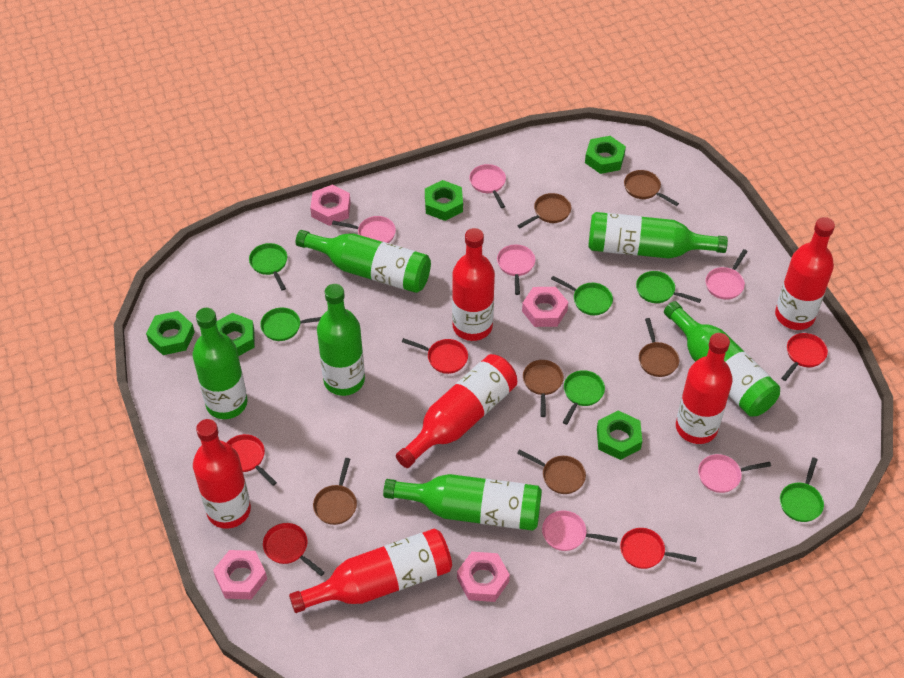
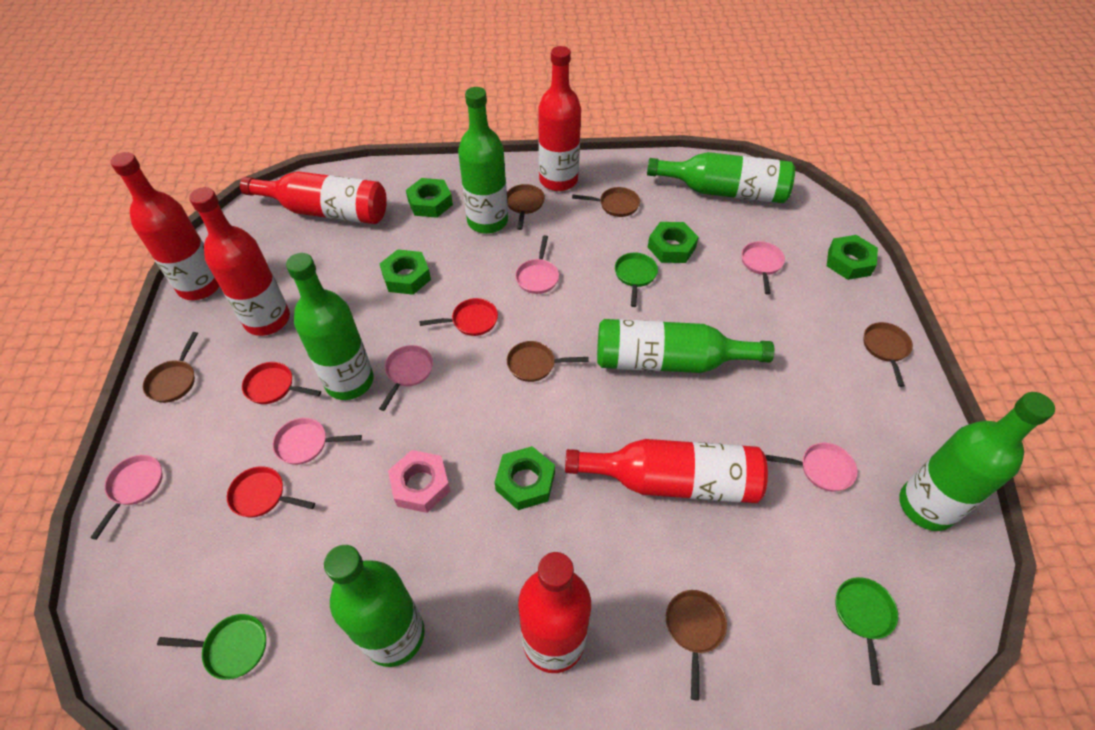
green pan: 6 -> 3
pink nut: 4 -> 1
red pan: 5 -> 3

